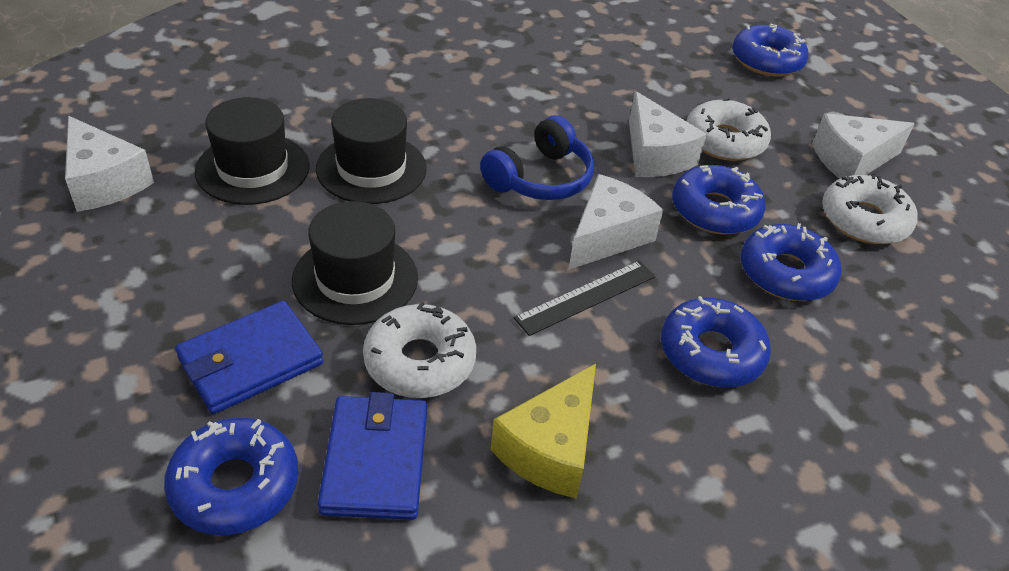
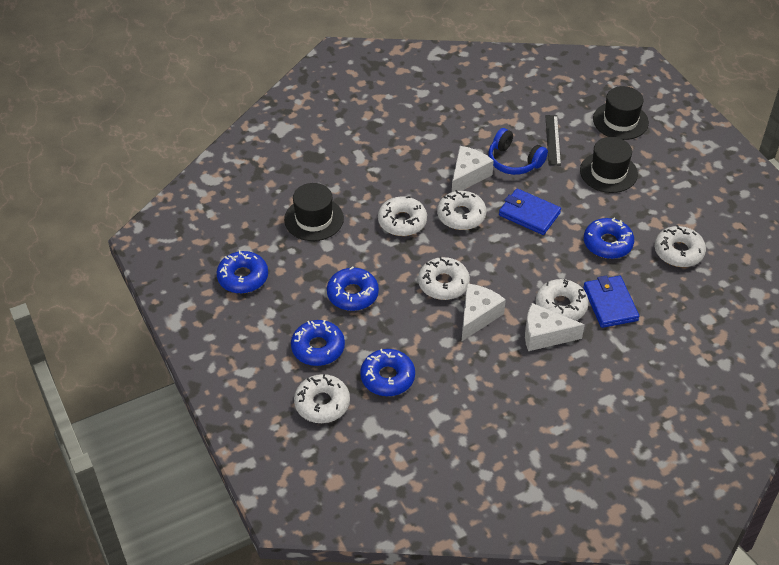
white cheese: 4 -> 3
white donut: 3 -> 6
yellow cheese: 1 -> 0

